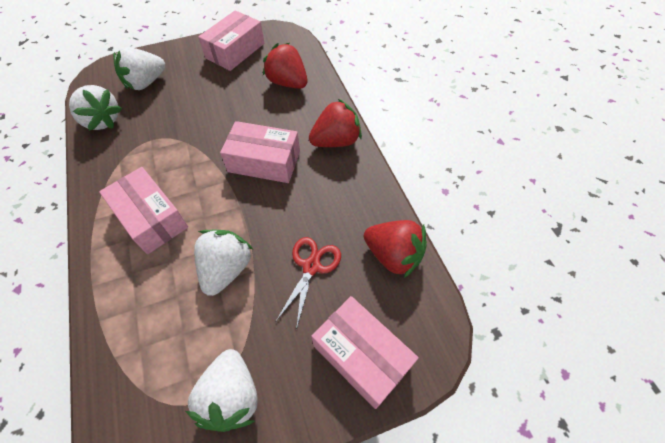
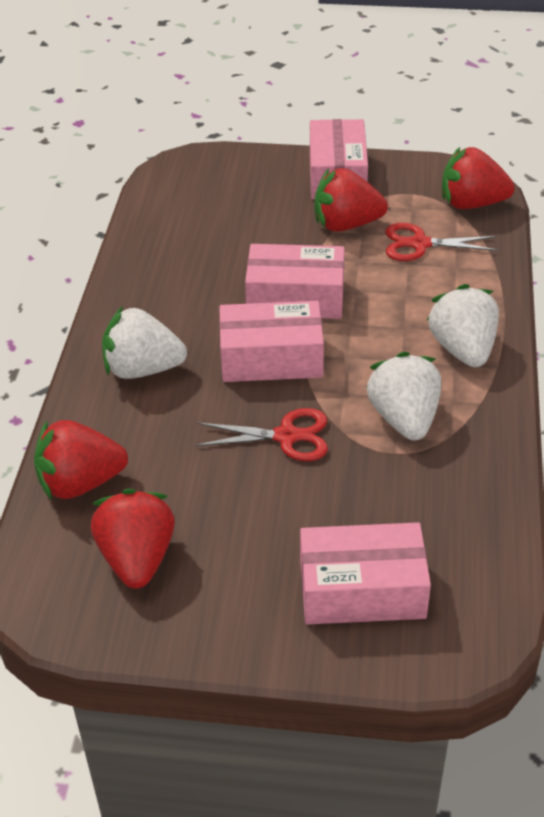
red scissors: 1 -> 2
red strawberry: 3 -> 4
white strawberry: 4 -> 3

